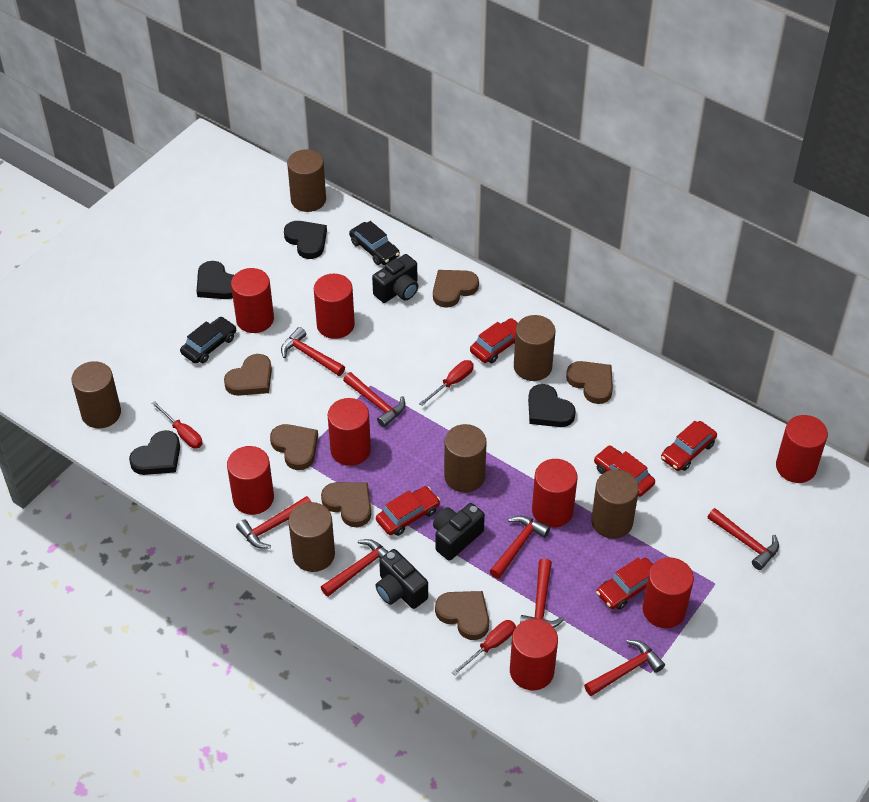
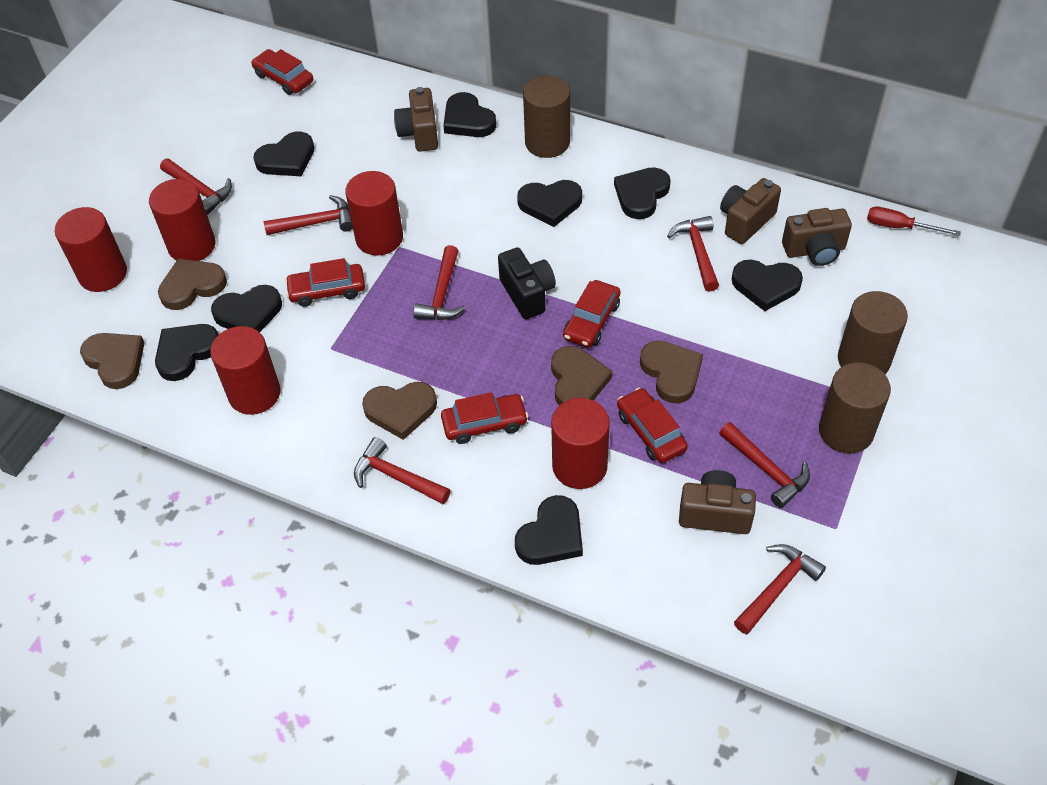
black camera: 3 -> 1
black car: 2 -> 0
black heart: 4 -> 8
brown camera: 0 -> 4
brown cylinder: 6 -> 3
brown heart: 6 -> 5
red cylinder: 8 -> 5
red hammer: 8 -> 7
red screwdriver: 3 -> 1

